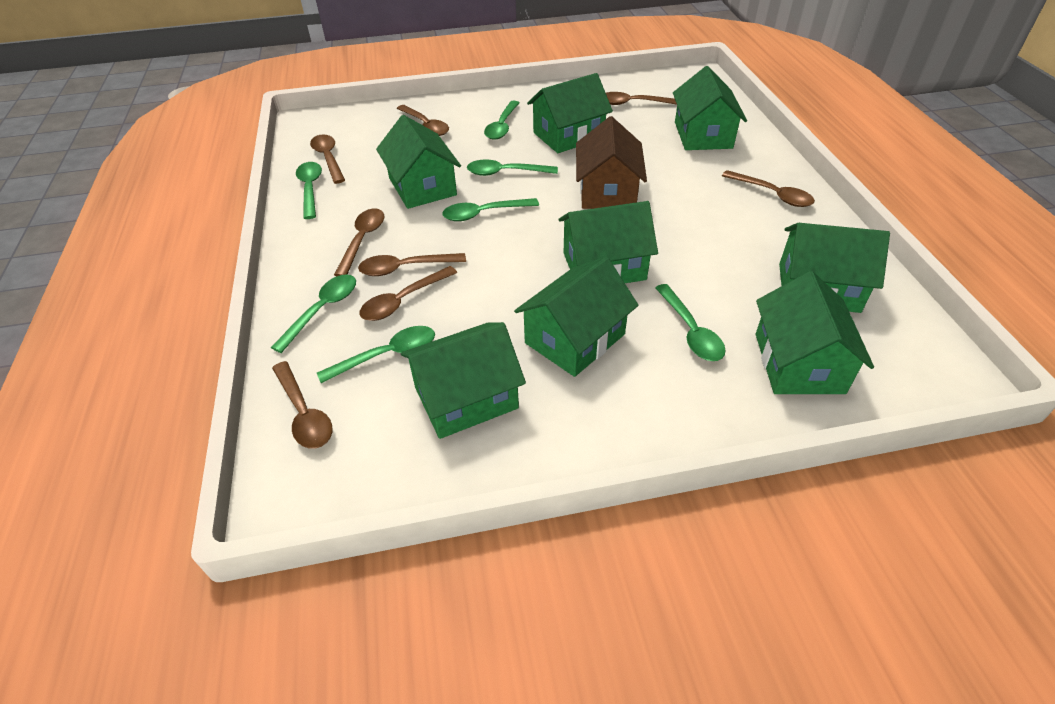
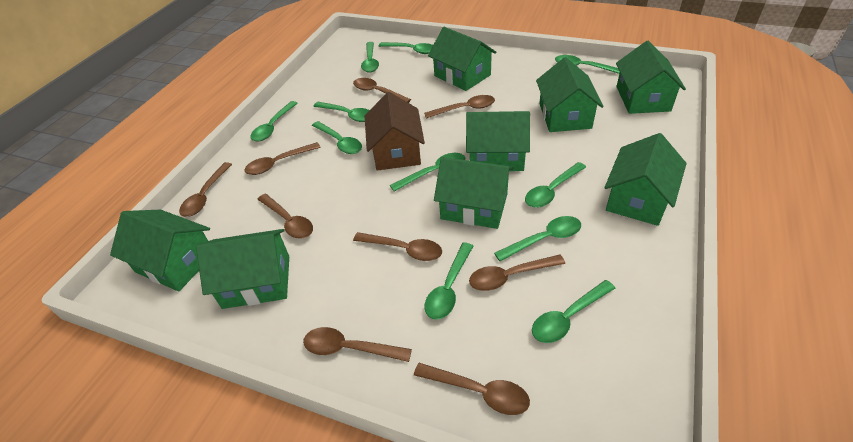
brown spoon: 8 -> 9
green spoon: 7 -> 11

